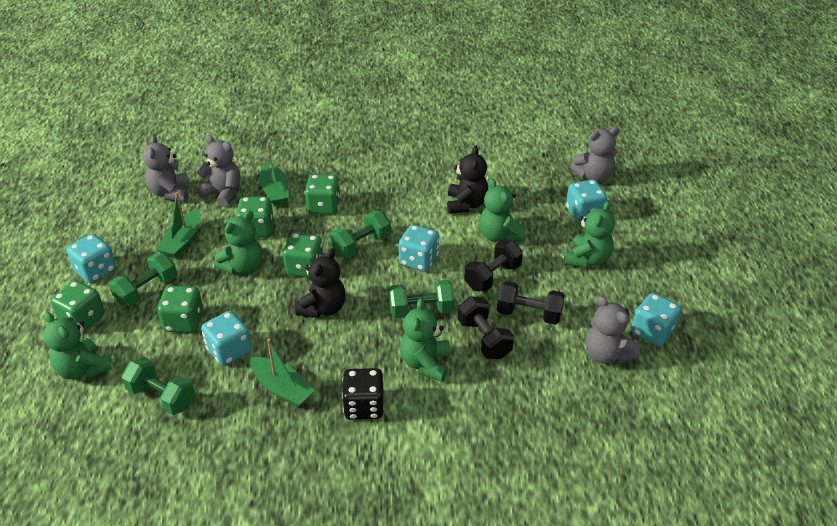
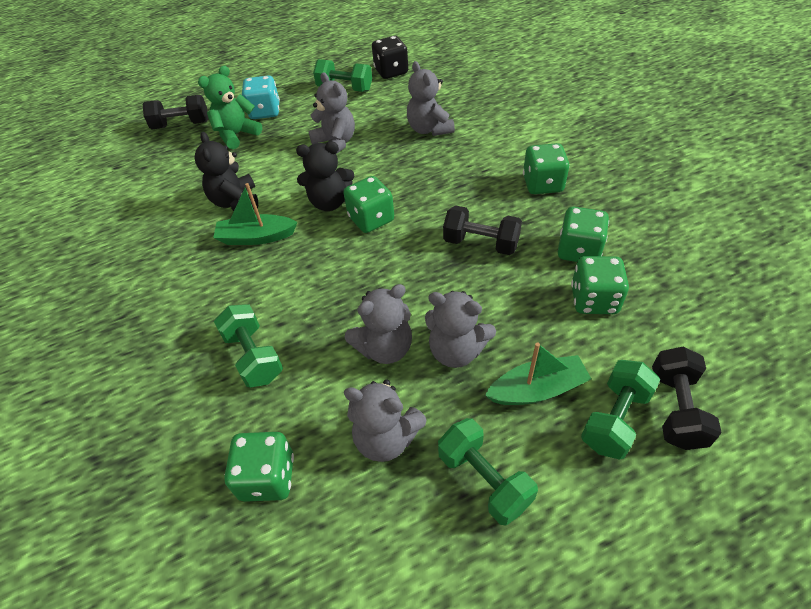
green boat: 3 -> 2
green teddy bear: 5 -> 1
grey teddy bear: 4 -> 5
turquoise dice: 5 -> 1

